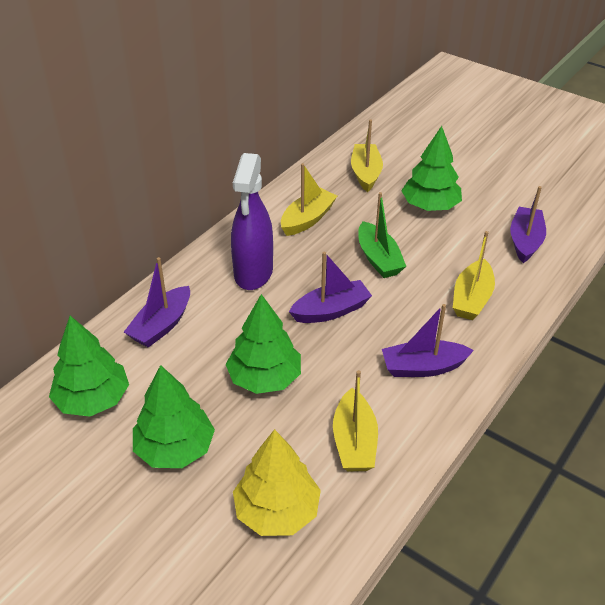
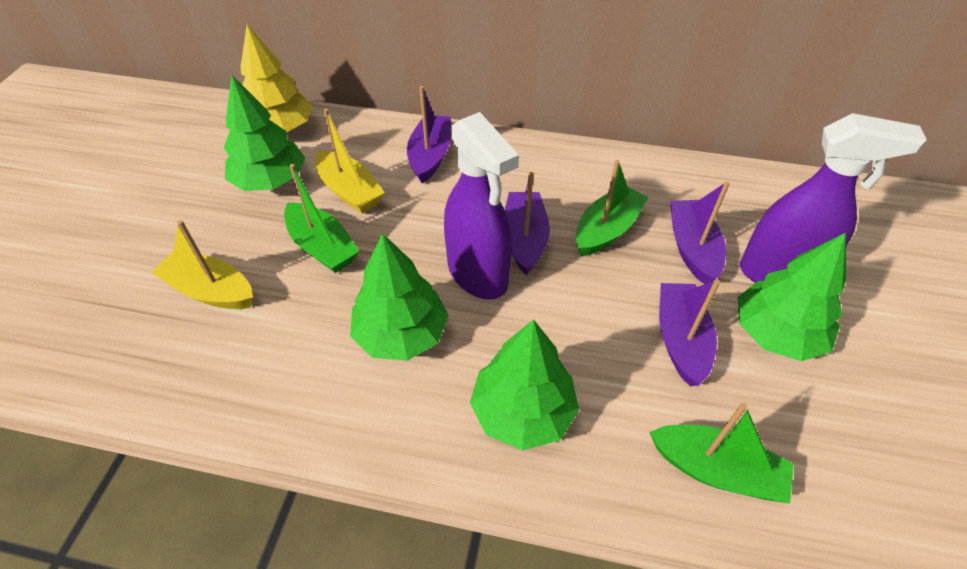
green boat: 1 -> 3
purple spray bottle: 1 -> 2
yellow boat: 4 -> 2

